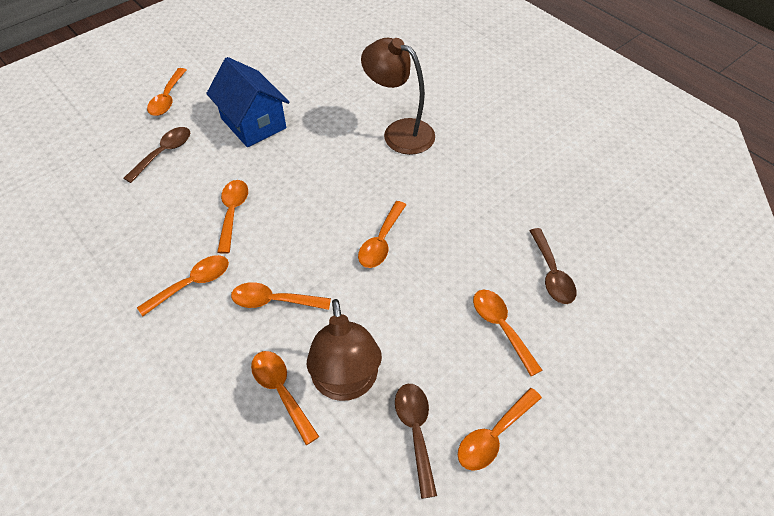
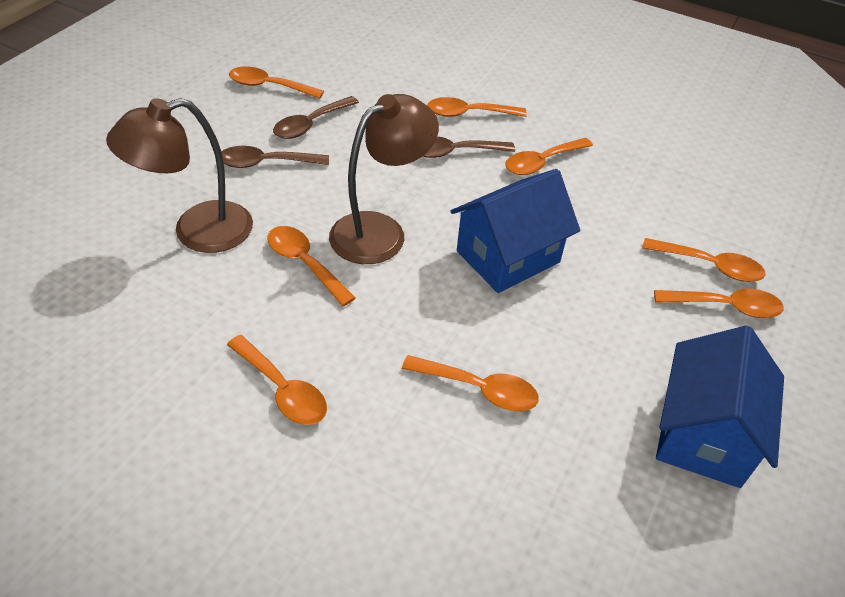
blue house: 1 -> 2

